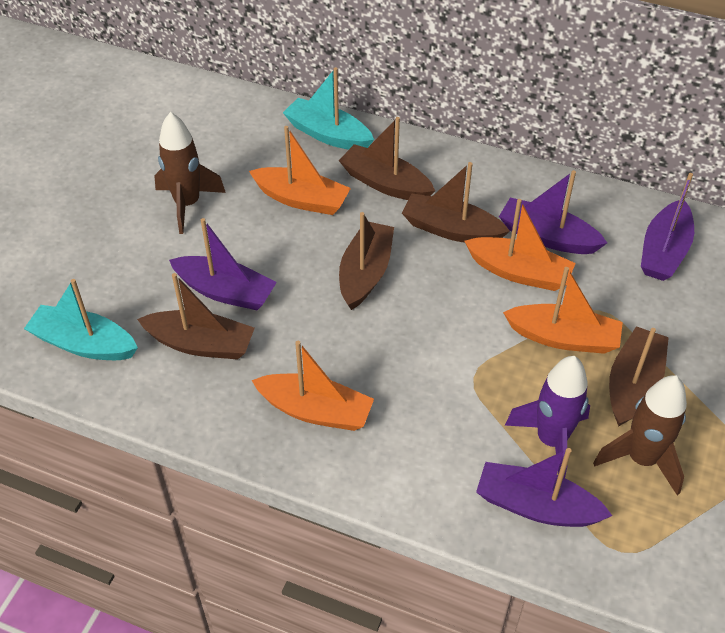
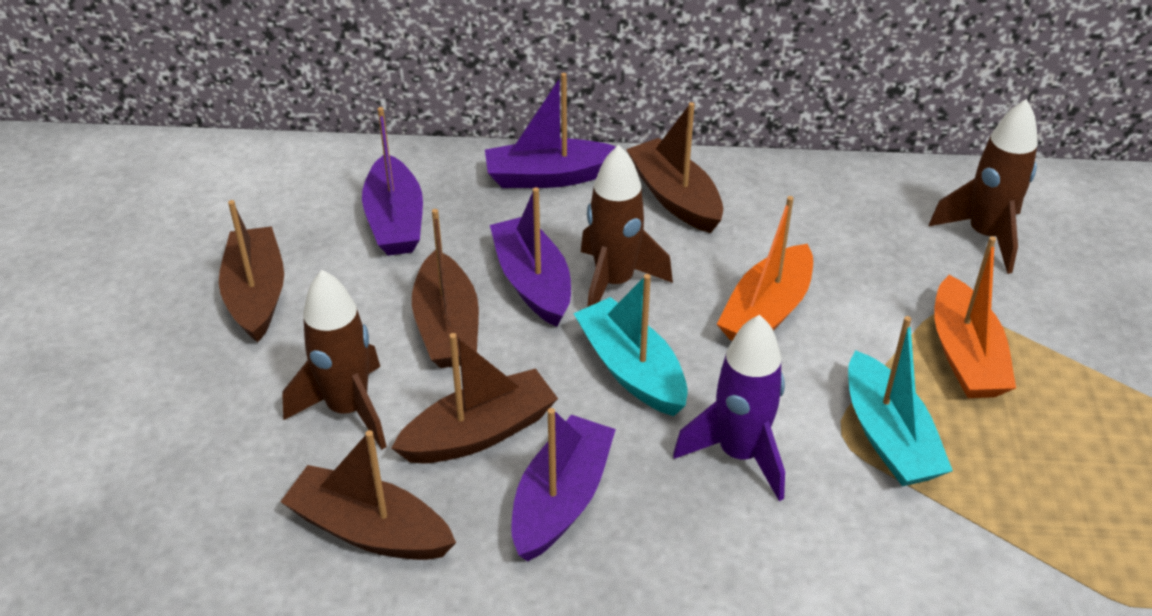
brown rocket: 2 -> 3
orange boat: 4 -> 2

